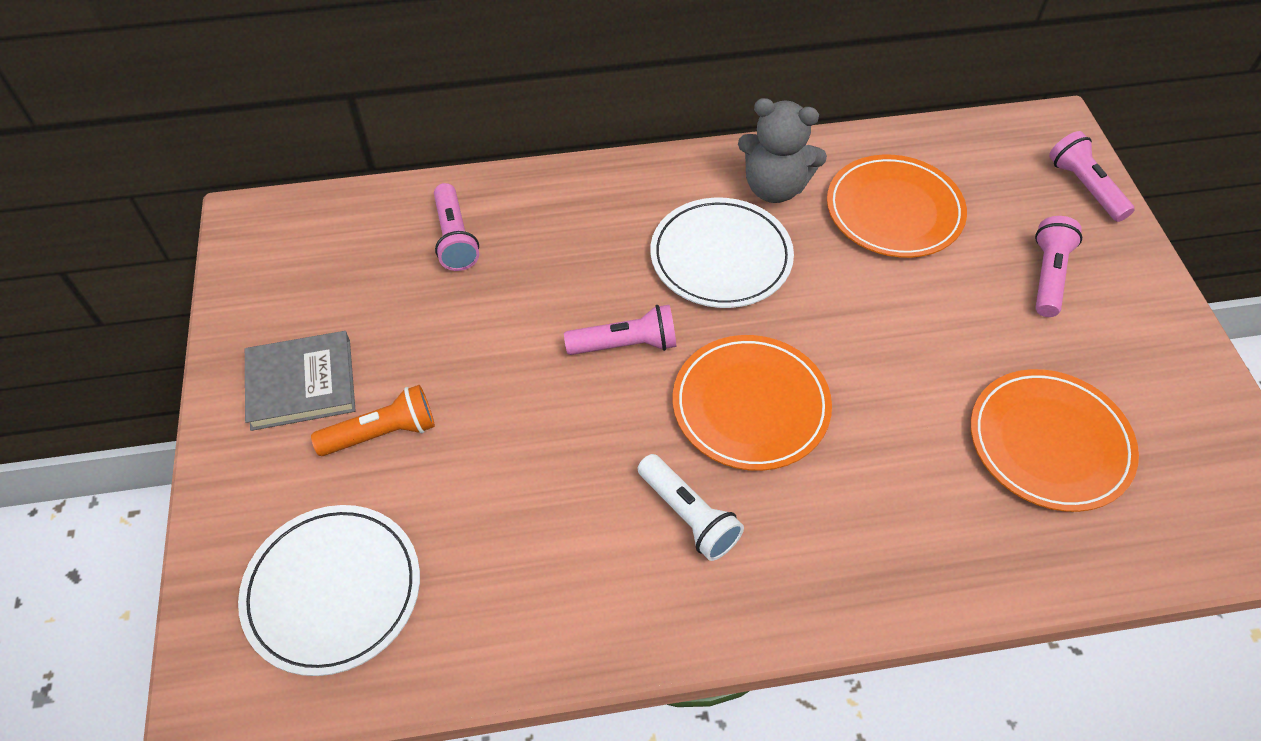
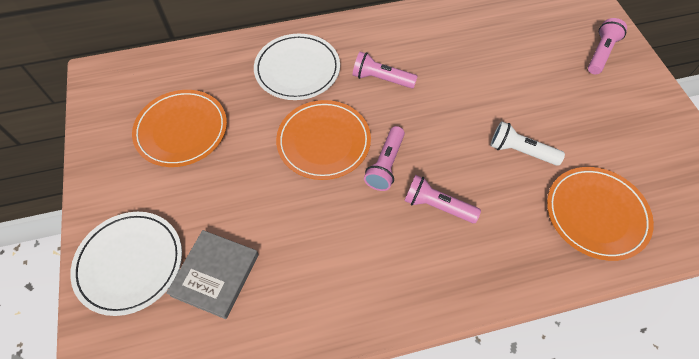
grey teddy bear: 1 -> 0
orange flashlight: 1 -> 0

